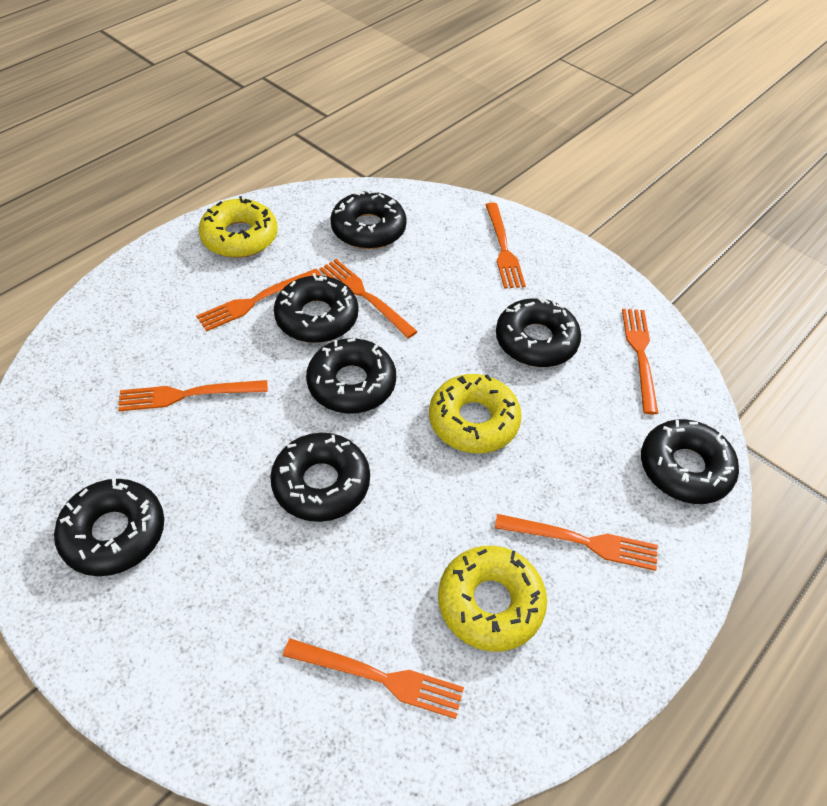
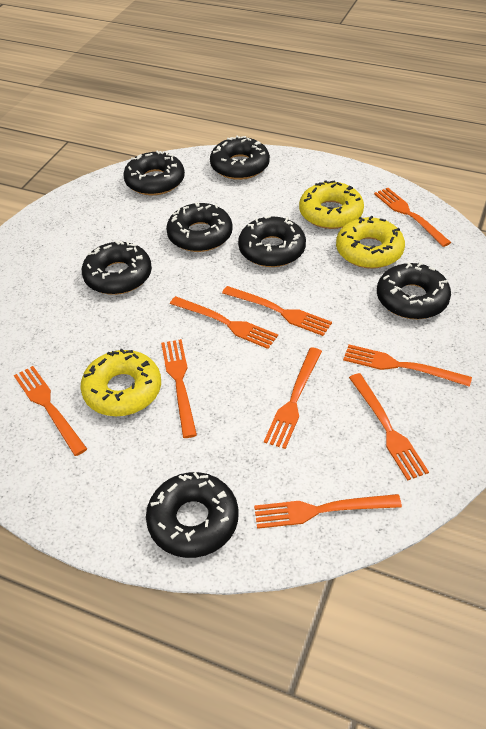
orange fork: 7 -> 9

